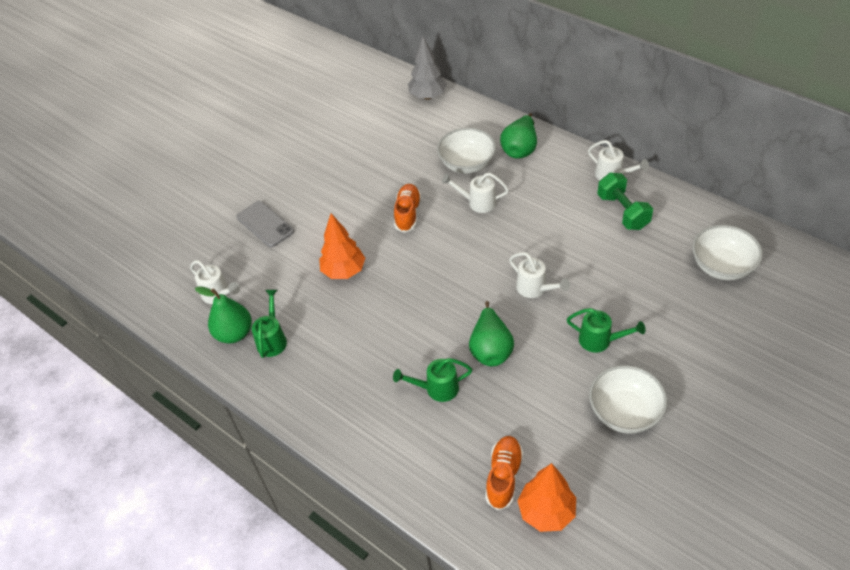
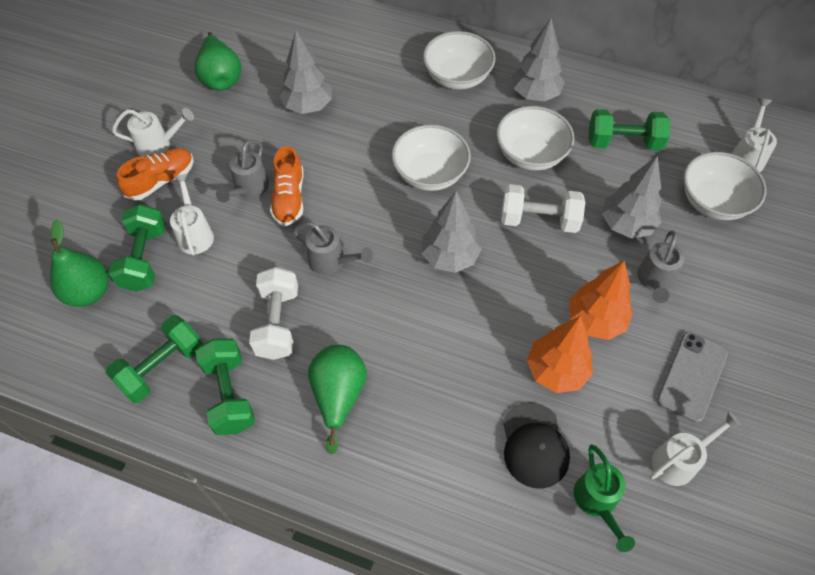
black cap: 0 -> 1
green dumbbell: 1 -> 4
green watering can: 3 -> 1
grey tree: 1 -> 4
grey watering can: 0 -> 3
white bowl: 3 -> 4
white dumbbell: 0 -> 2

